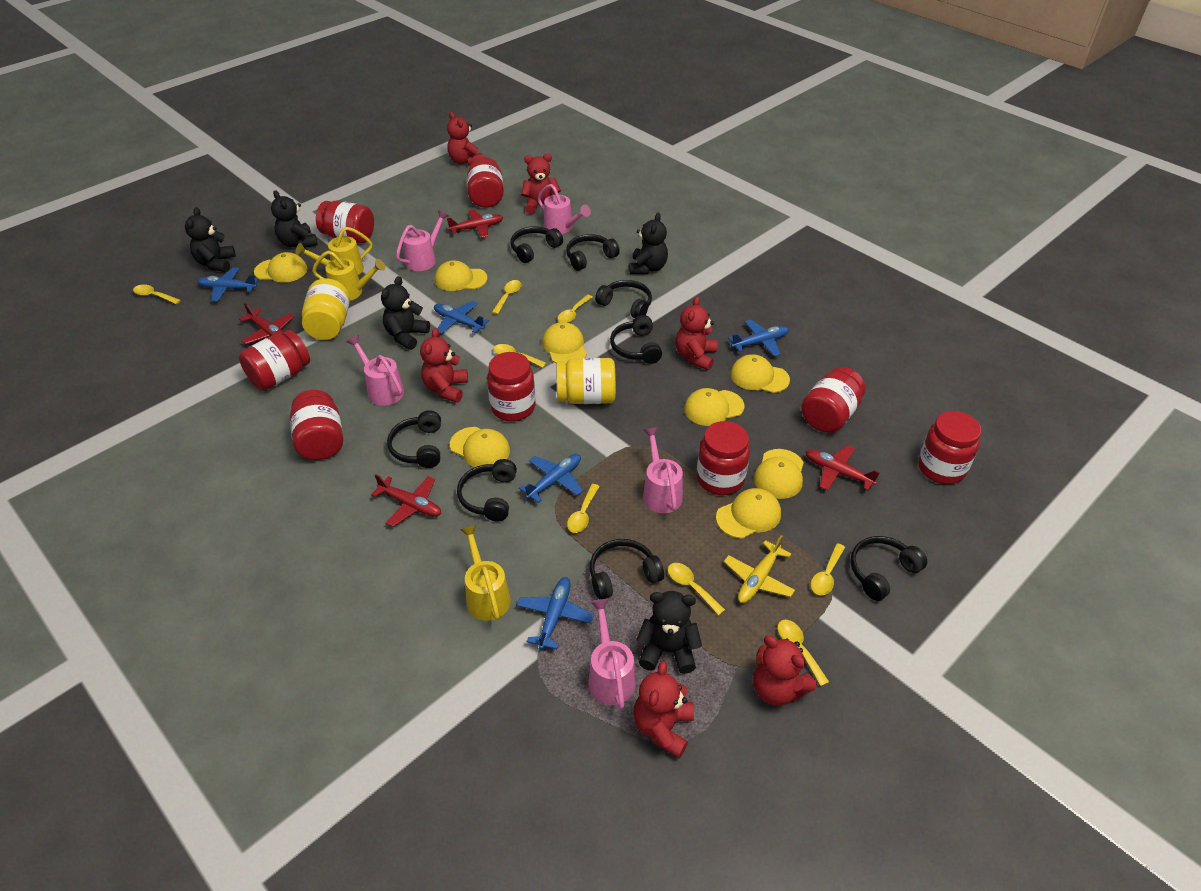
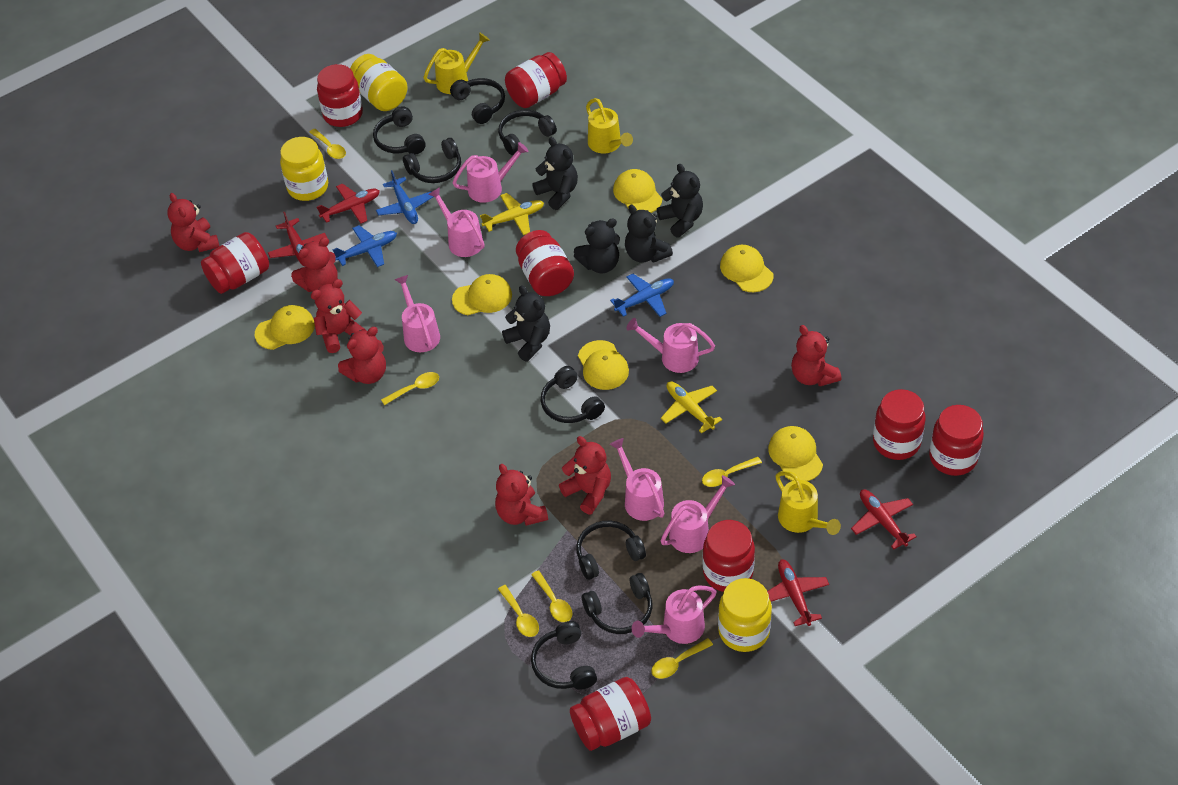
blue plane: 5 -> 3
pink watering can: 5 -> 7
red teddy bear: 6 -> 7
yellow cap: 8 -> 6
yellow jar: 2 -> 3
yellow plane: 1 -> 2
yellow spoon: 8 -> 6

